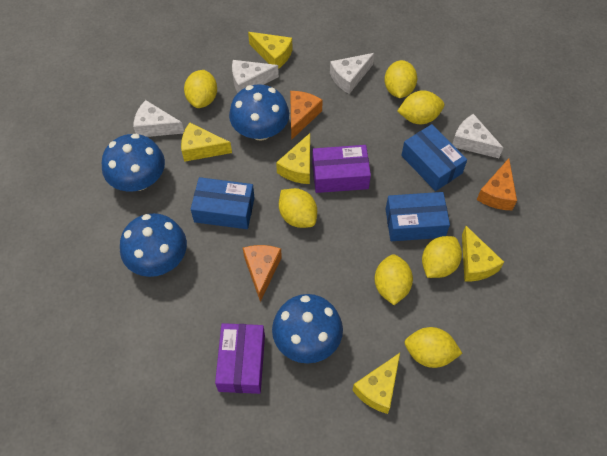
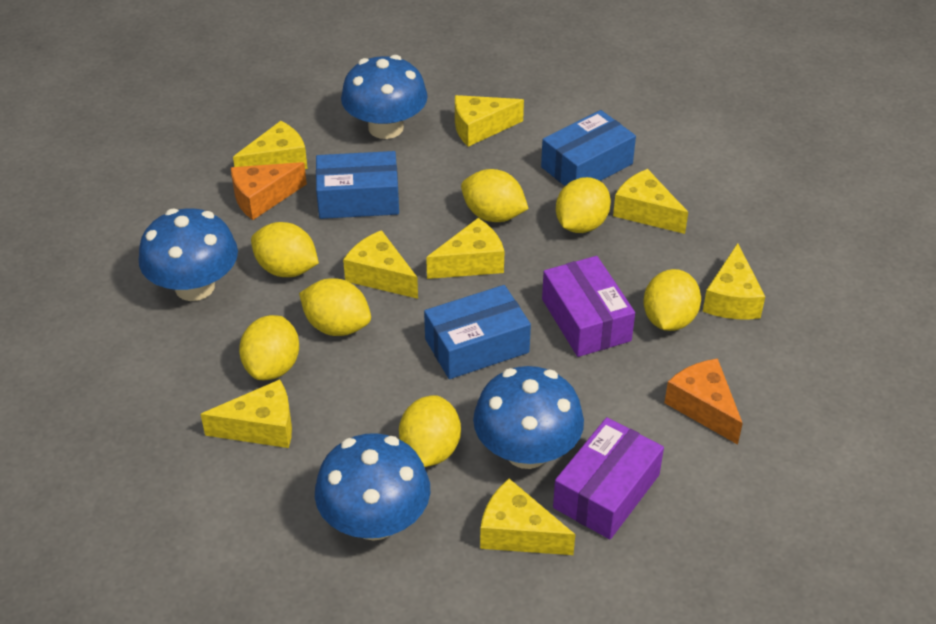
orange cheese: 3 -> 2
white cheese: 4 -> 0
yellow cheese: 5 -> 8

